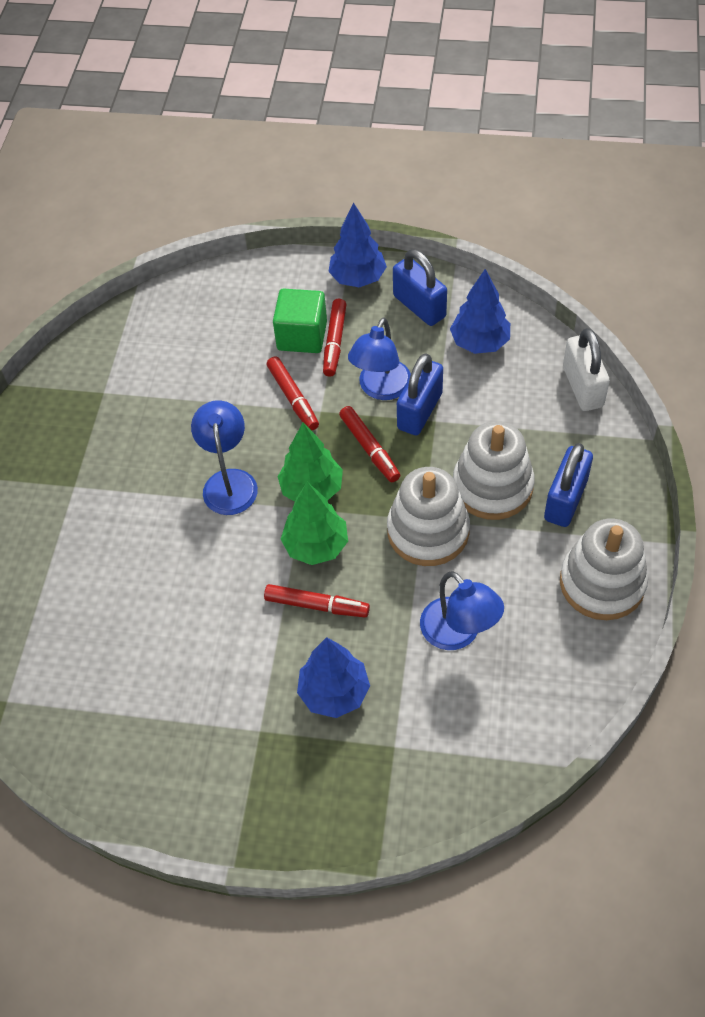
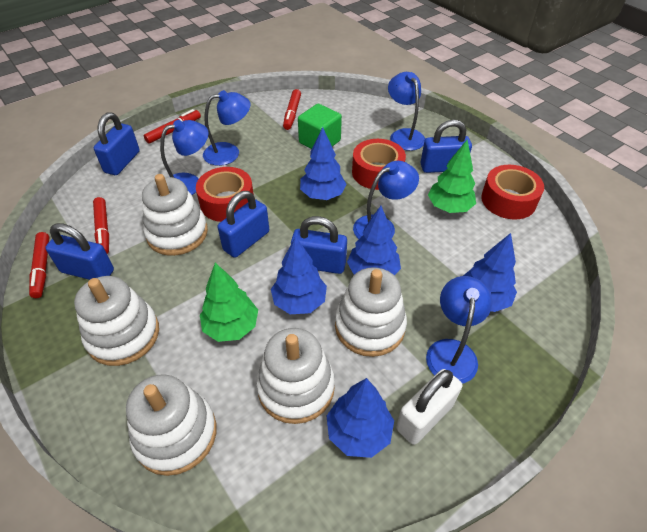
blue lamp: 3 -> 5
blue padlock: 3 -> 5
blue tree: 3 -> 5
red tape: 0 -> 3
white stacking toy: 3 -> 5

